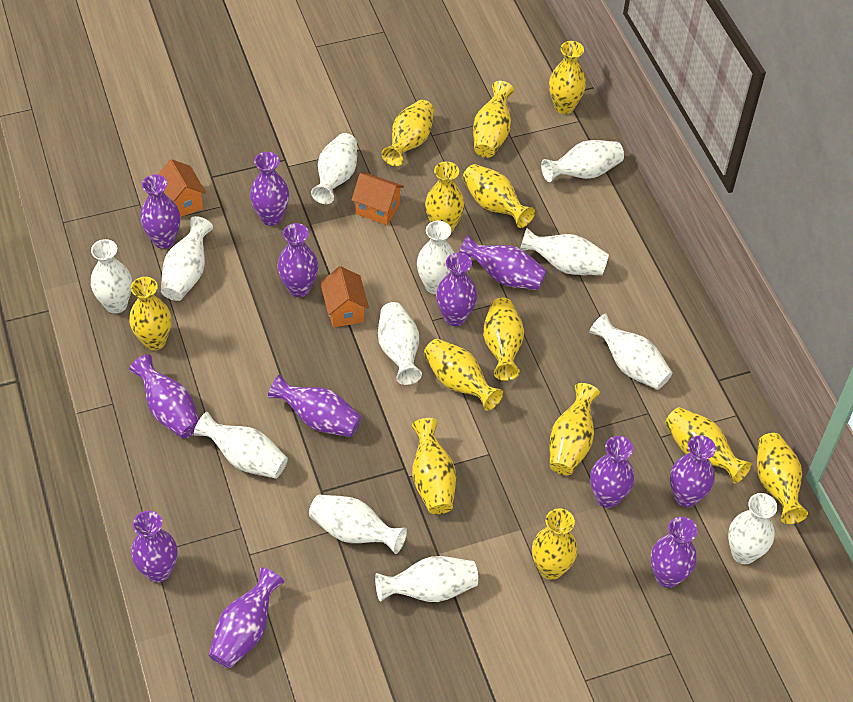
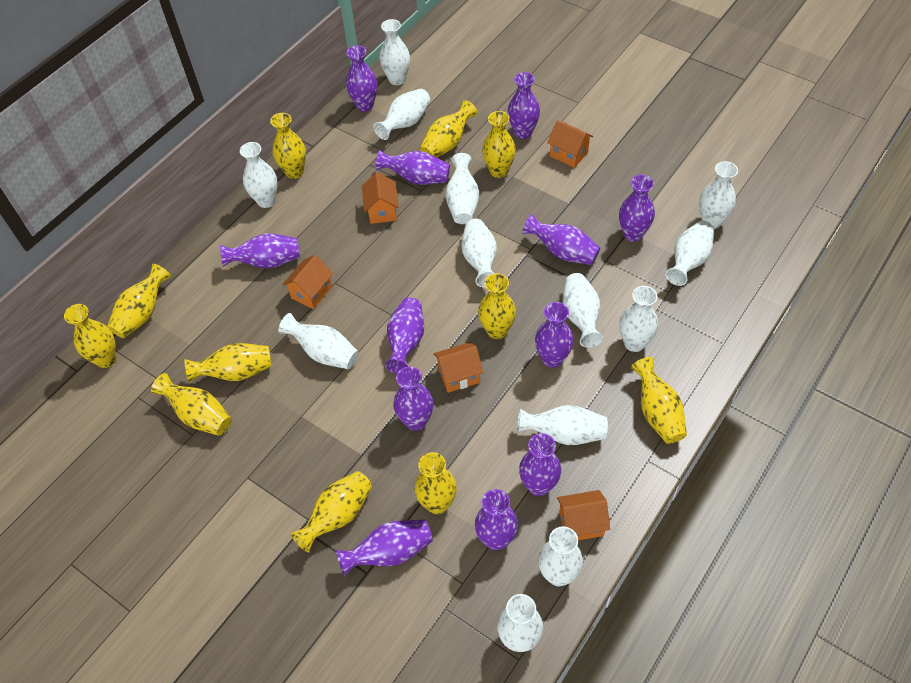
orange house: 3 -> 5
white vase: 12 -> 13
yellow vase: 13 -> 11

